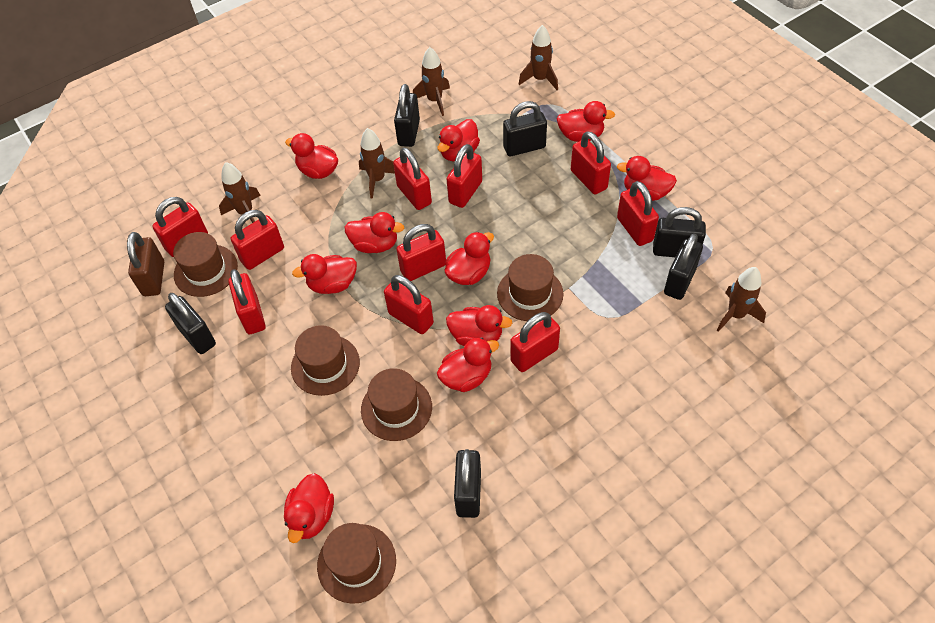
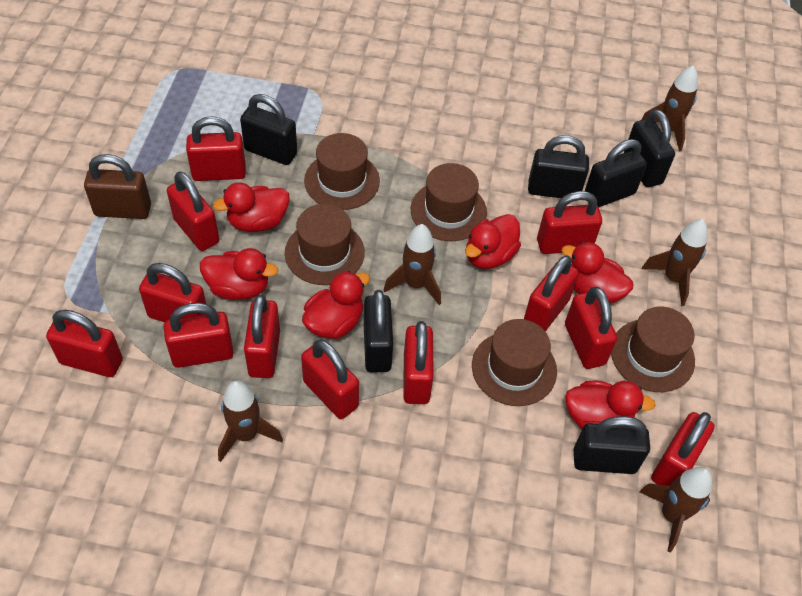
red duck: 10 -> 6
red padlock: 10 -> 12

